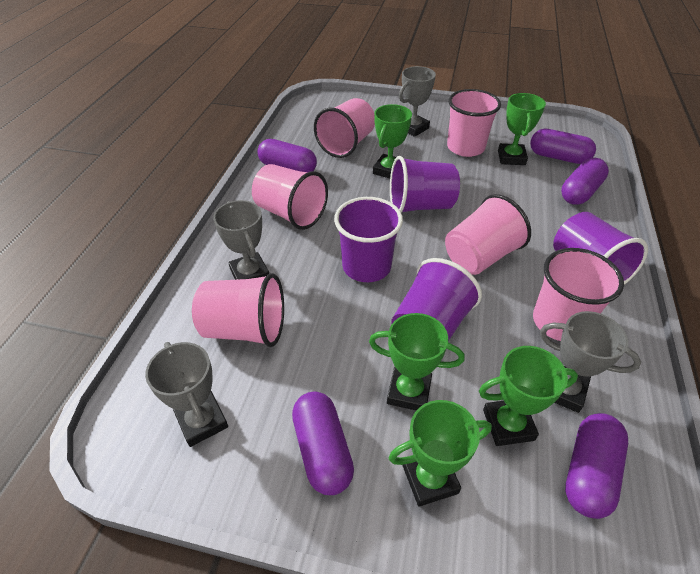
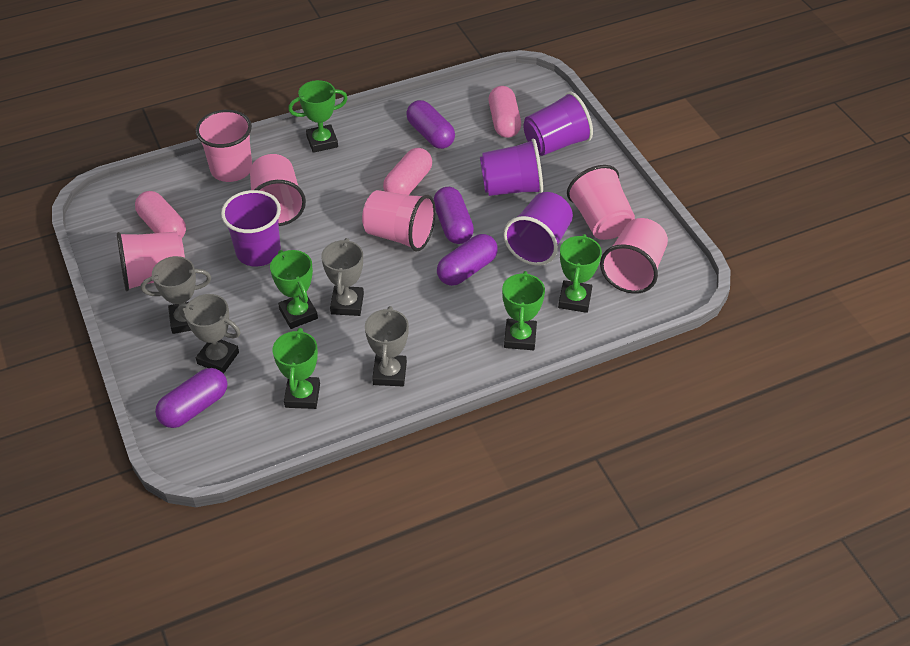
pink capsule: 0 -> 3
purple capsule: 5 -> 4

